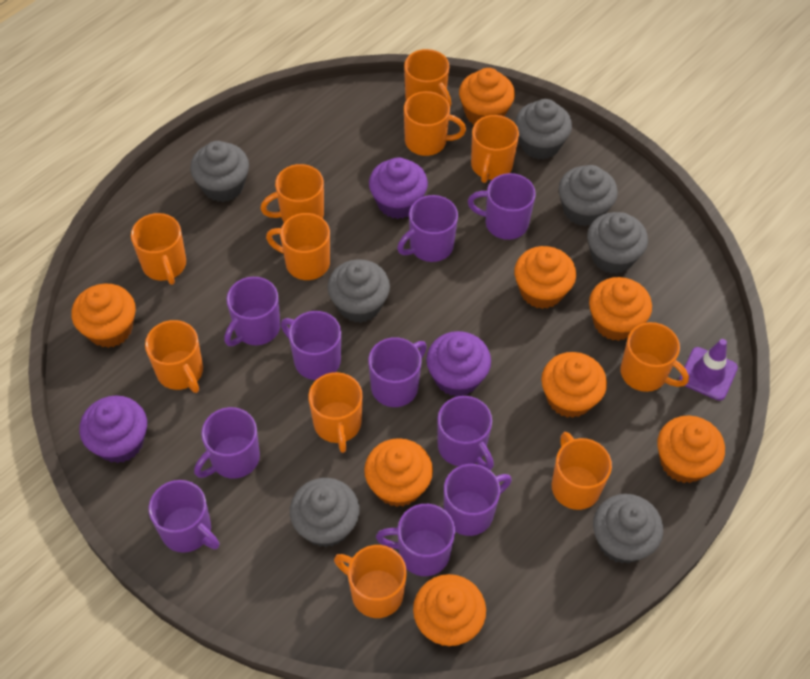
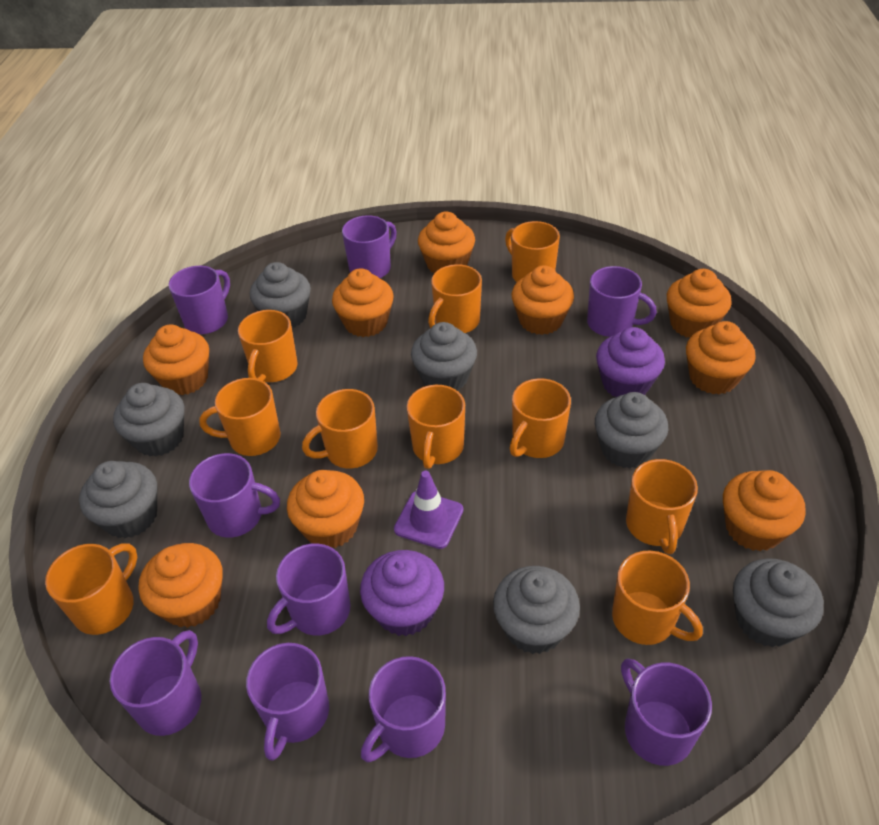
orange cupcake: 8 -> 9
orange mug: 11 -> 10
purple cupcake: 3 -> 2
purple mug: 10 -> 9

